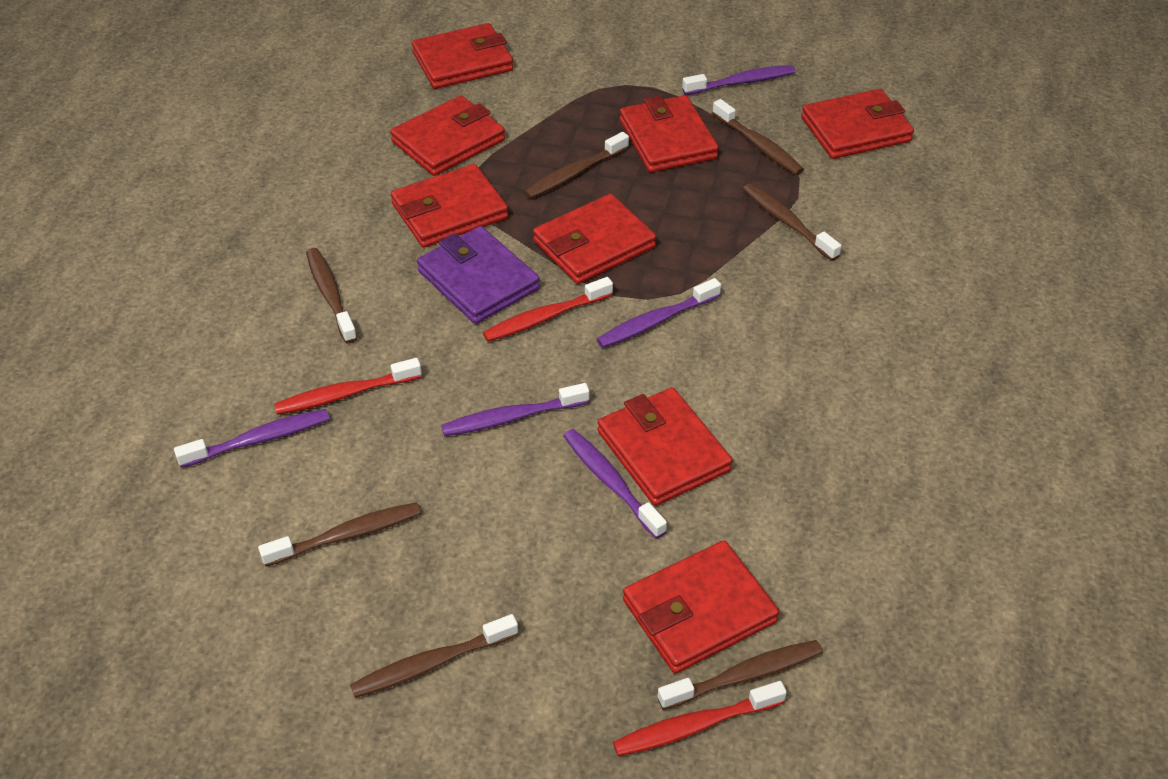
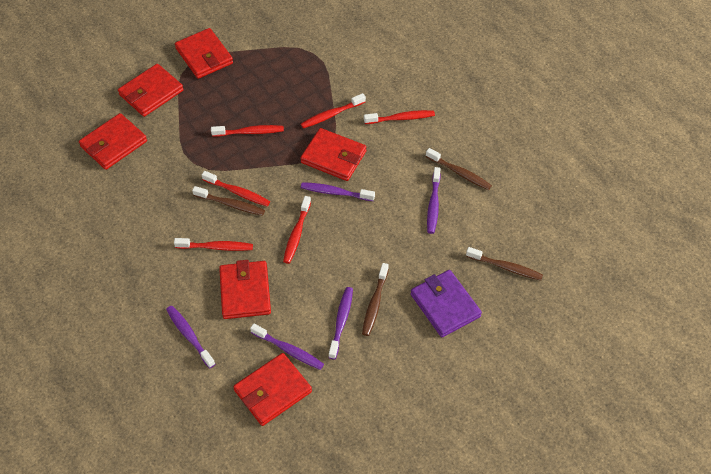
brown toothbrush: 7 -> 4
red toothbrush: 3 -> 6
red wallet: 8 -> 6

